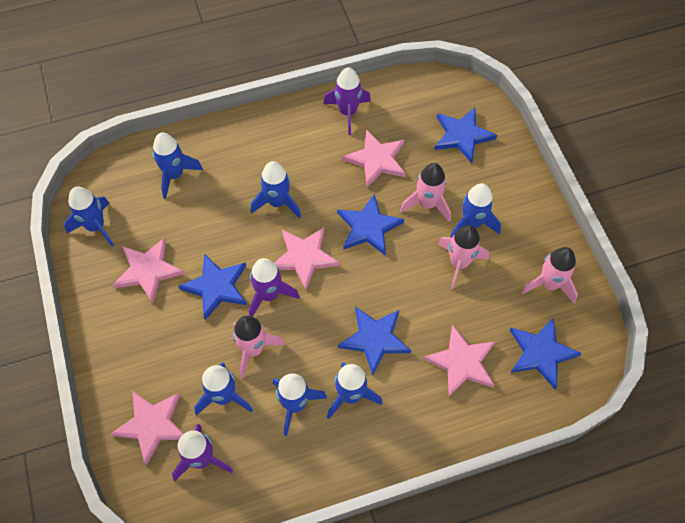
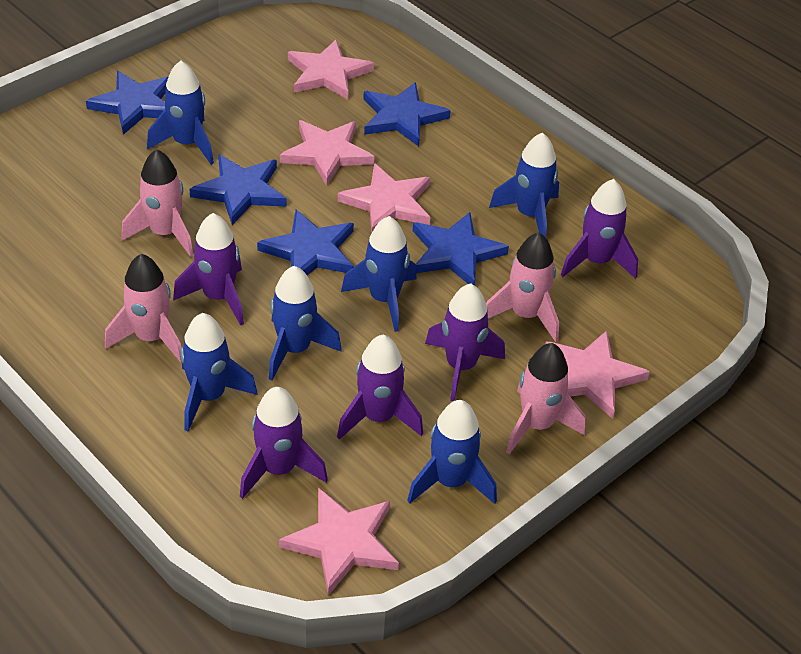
blue rocket: 7 -> 6
purple rocket: 3 -> 5

